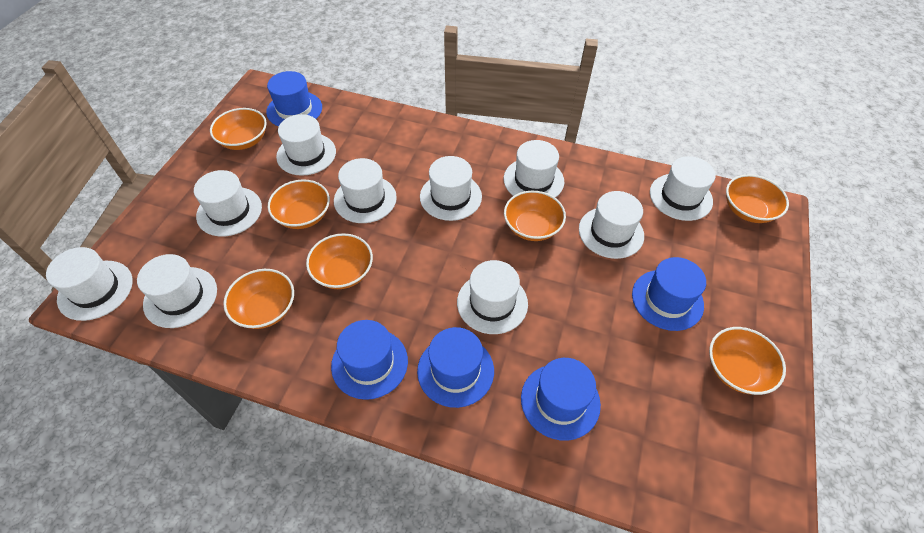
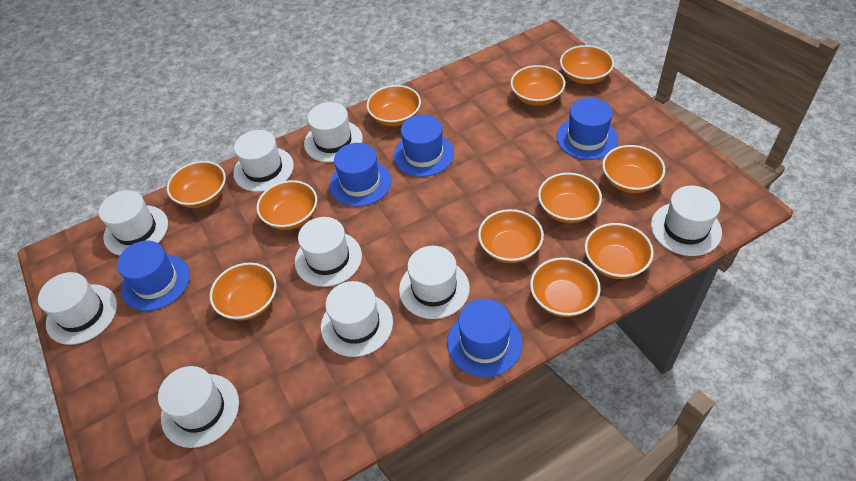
orange bowl: 7 -> 11
white hat: 10 -> 9

